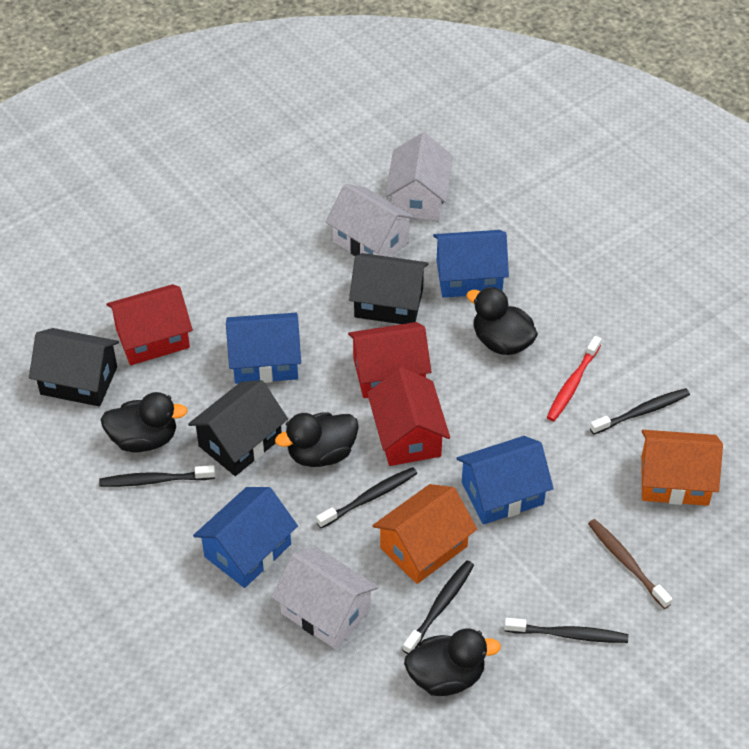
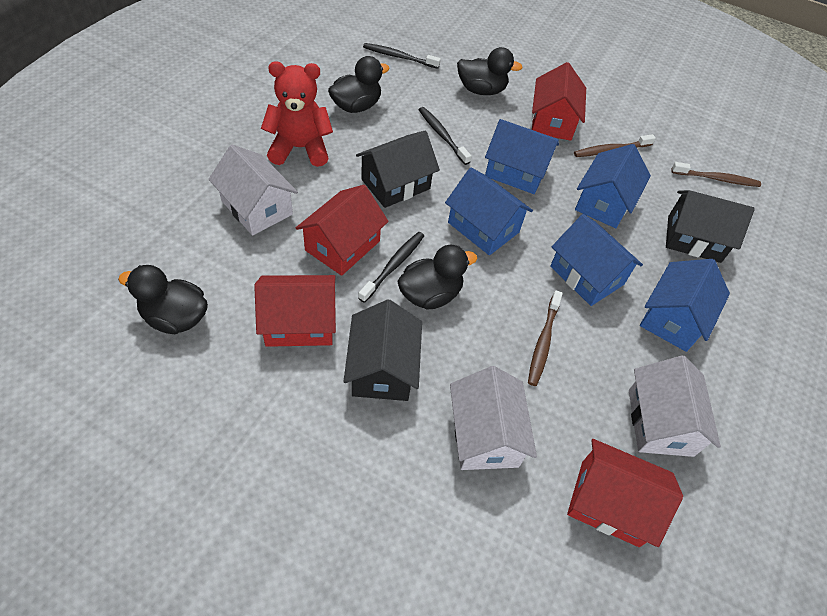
black toothbrush: 5 -> 3
blue house: 4 -> 5
brown toothbrush: 1 -> 3
orange house: 2 -> 0
red house: 3 -> 4
red teddy bear: 0 -> 1
red toothbrush: 1 -> 0

